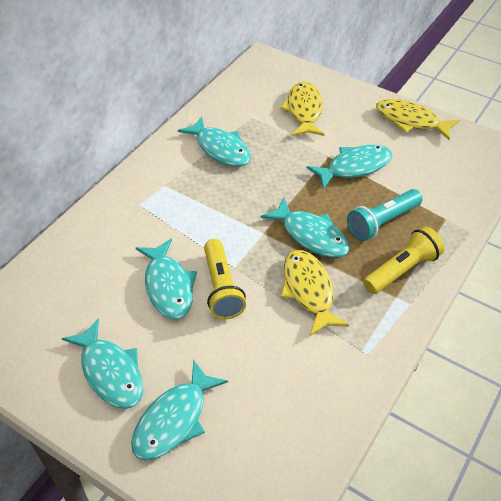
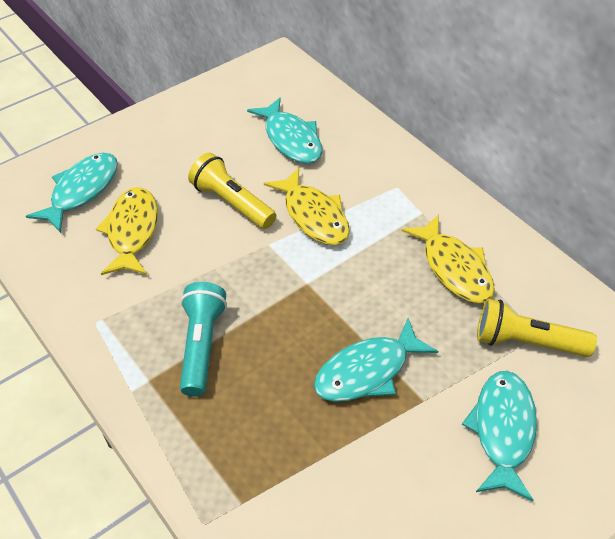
turquoise fish: 6 -> 4

